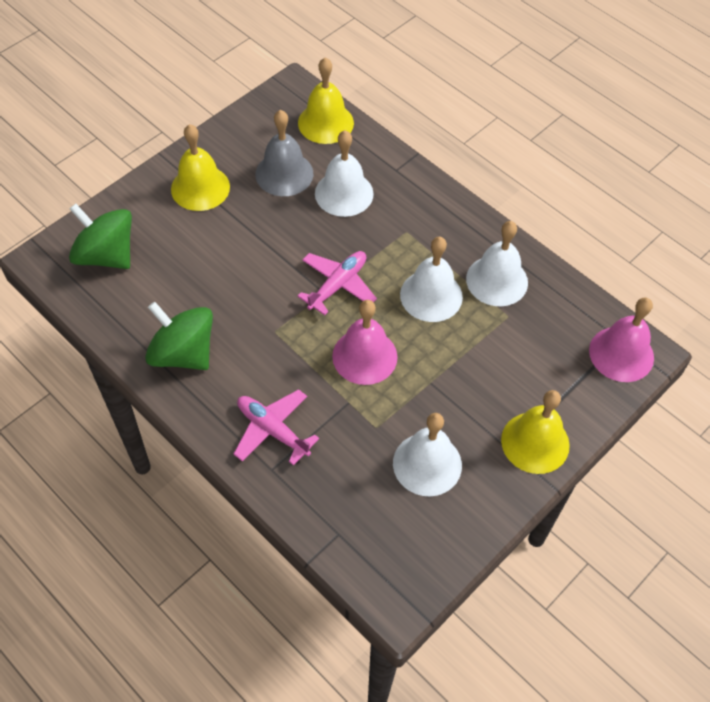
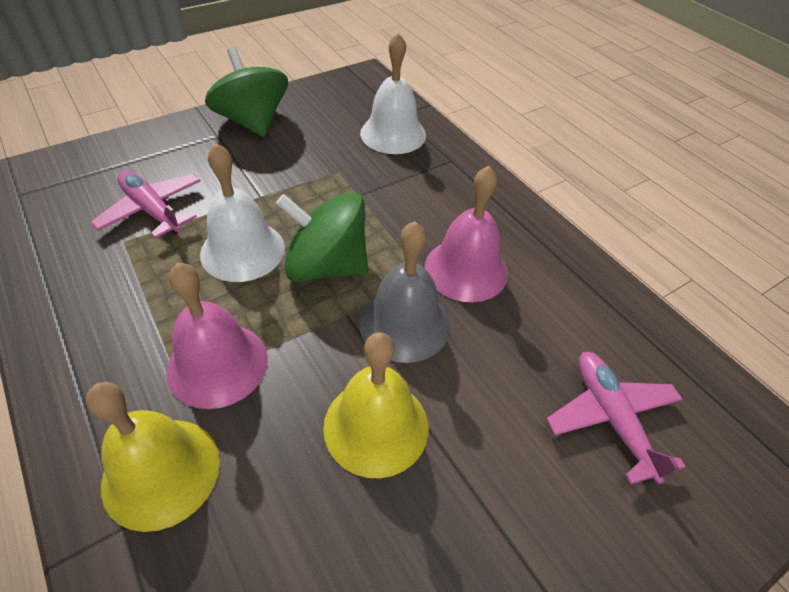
white bell: 4 -> 2
yellow bell: 3 -> 2

